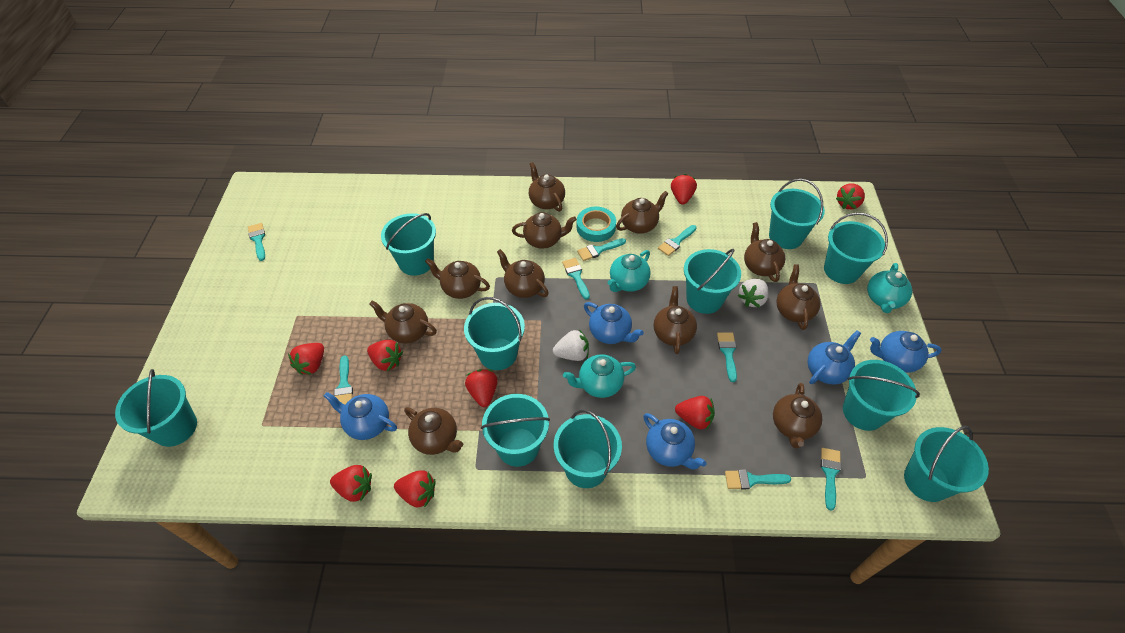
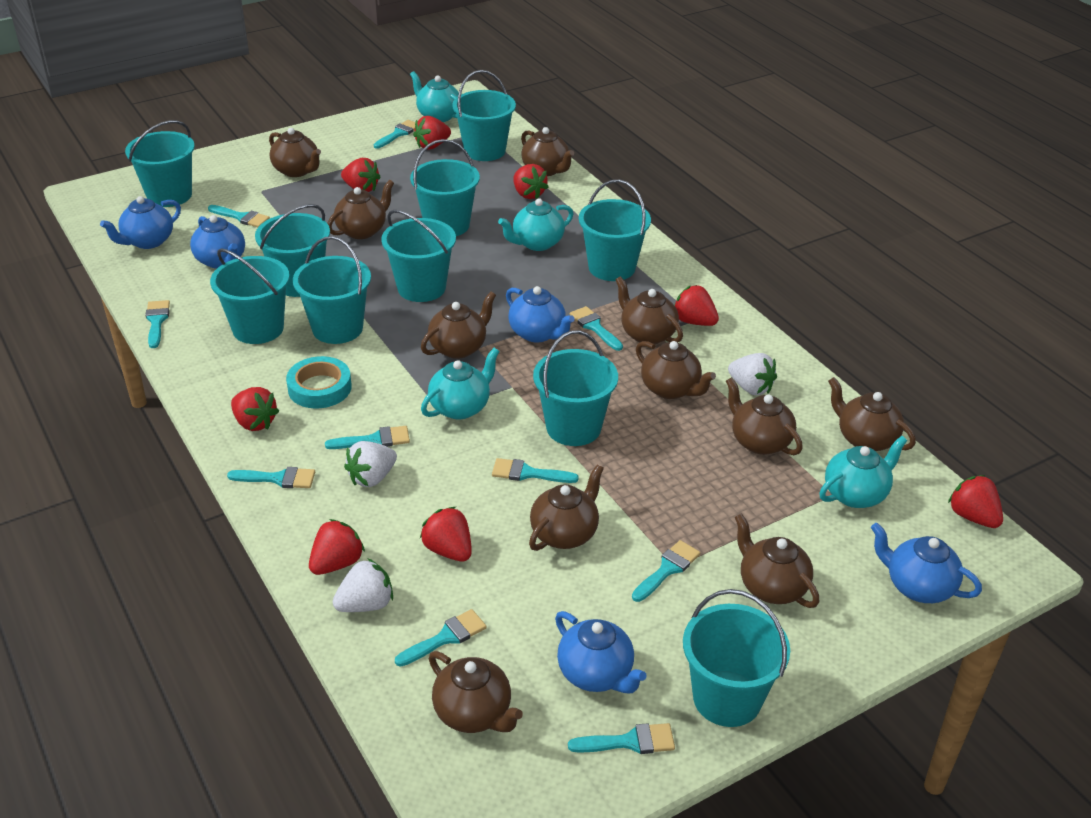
turquoise brush: 8 -> 10
turquoise teapot: 3 -> 4
white strawberry: 2 -> 3

